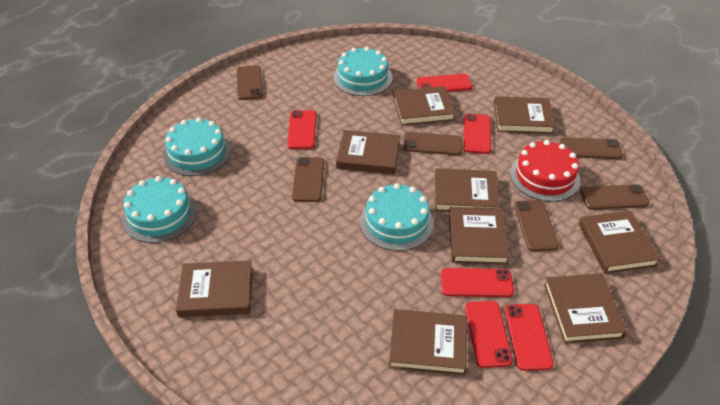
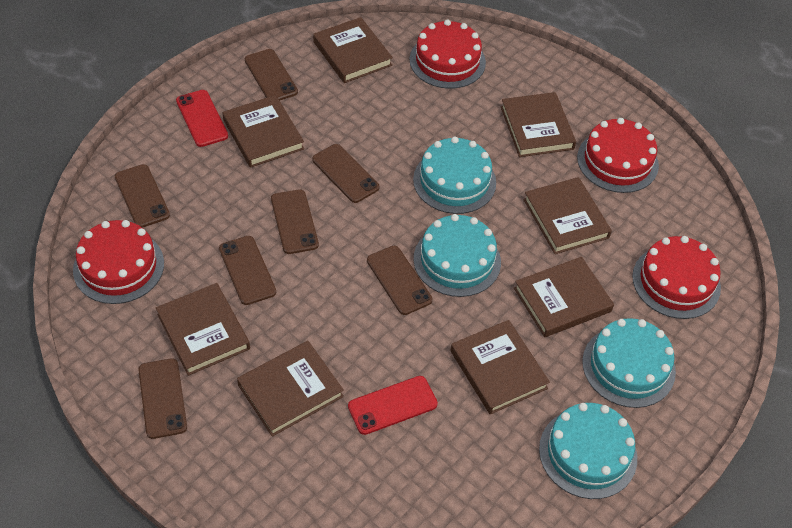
brown book: 9 -> 8
brown phone: 6 -> 7
red cake: 1 -> 4
red phone: 6 -> 2

